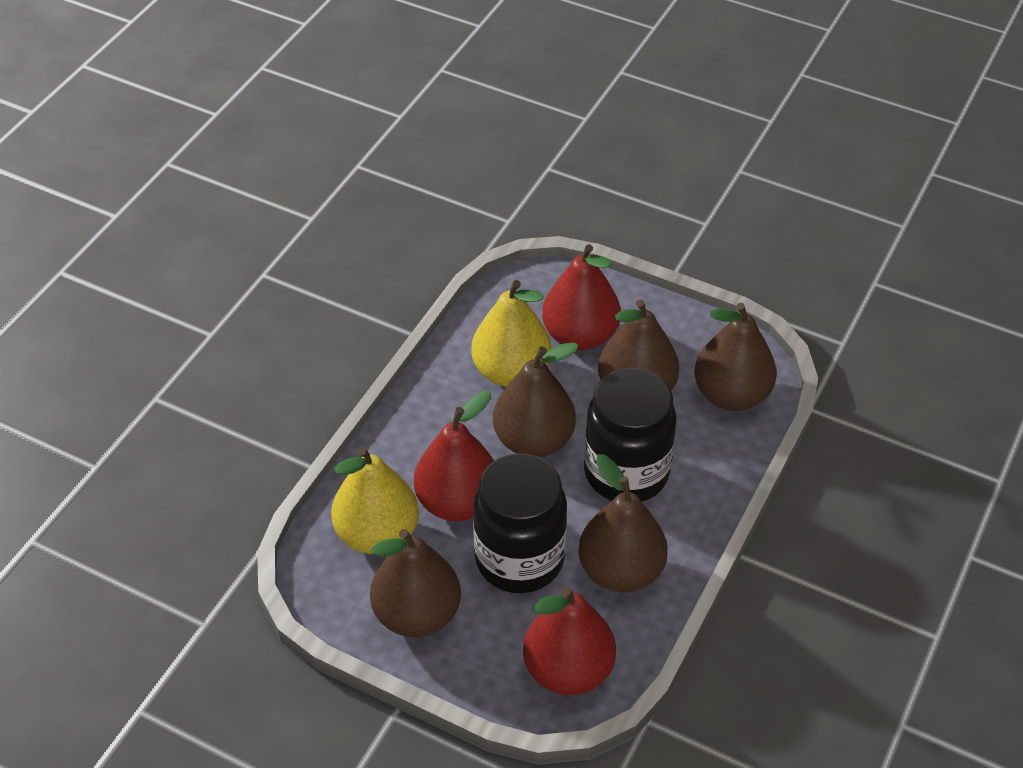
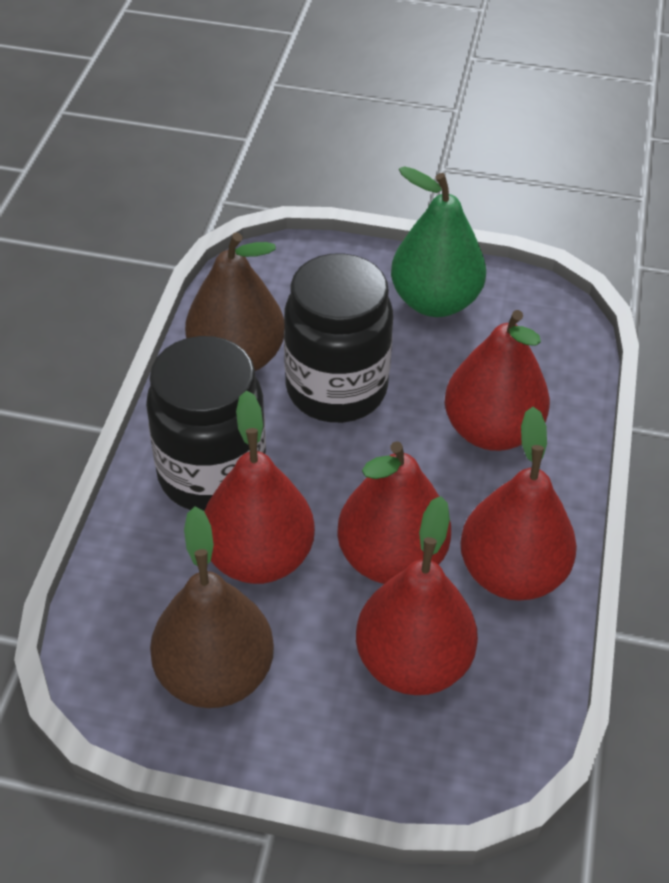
brown pear: 5 -> 2
green pear: 0 -> 1
red pear: 3 -> 5
yellow pear: 2 -> 0

